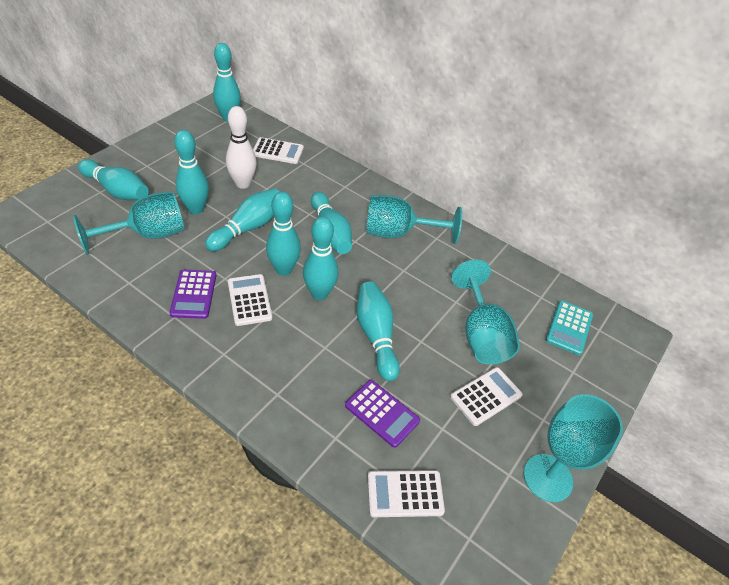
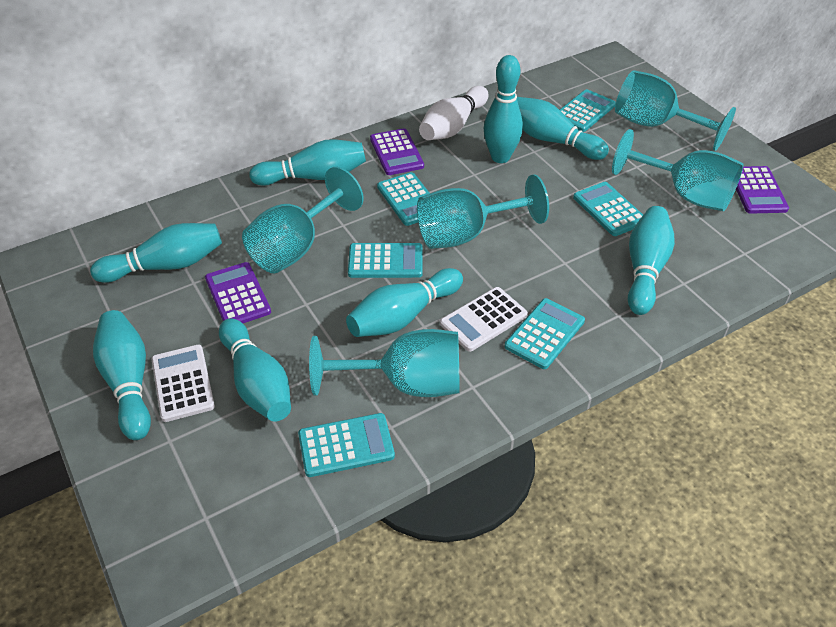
purple calculator: 2 -> 3
turquoise calculator: 1 -> 6
turquoise goblet: 4 -> 5
white calculator: 4 -> 2

